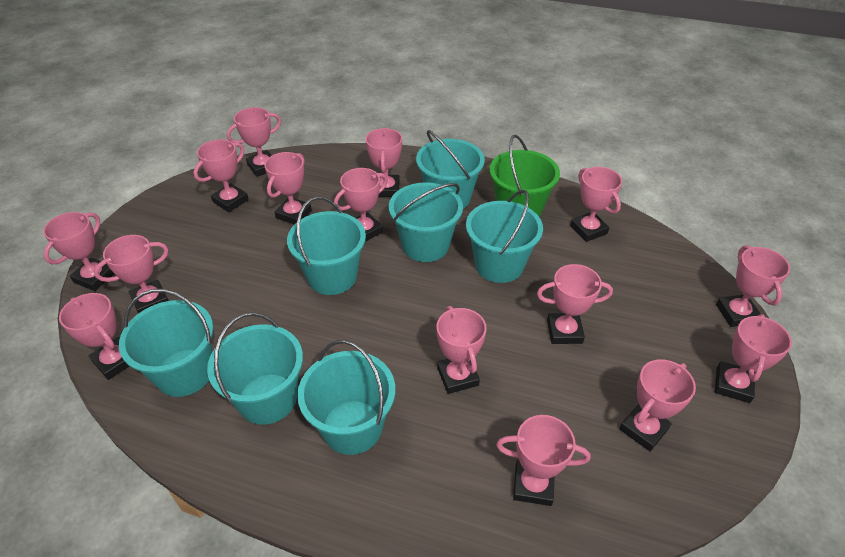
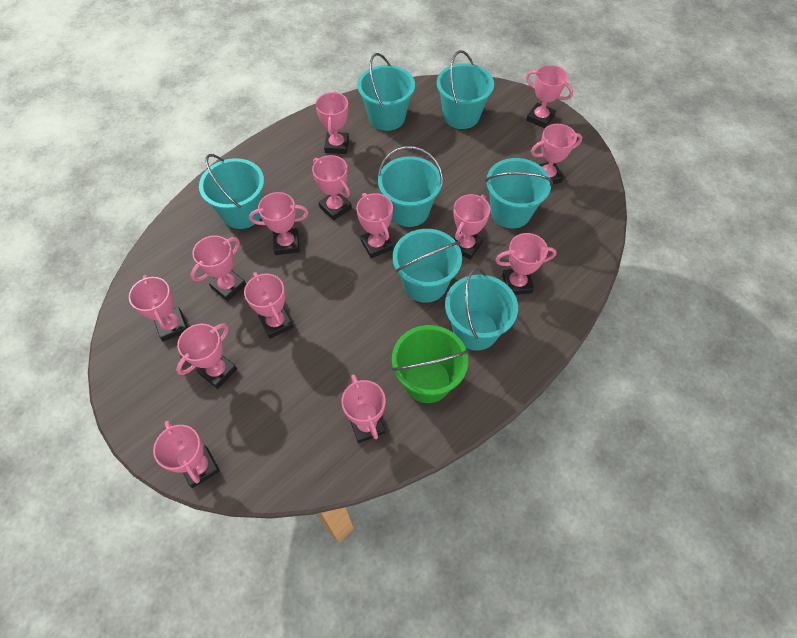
pink trophy: 15 -> 14

